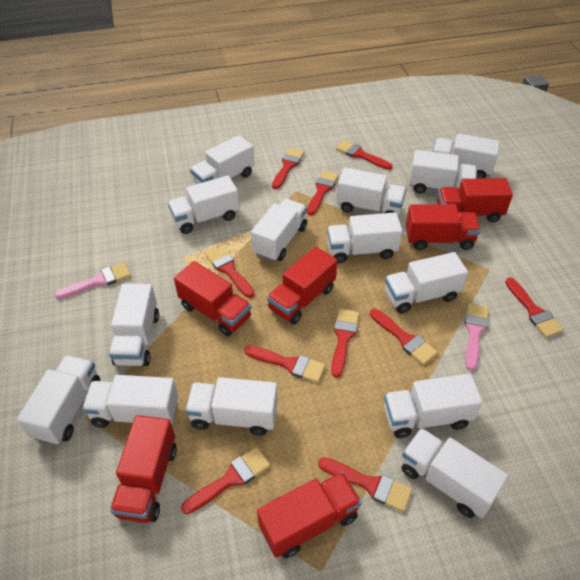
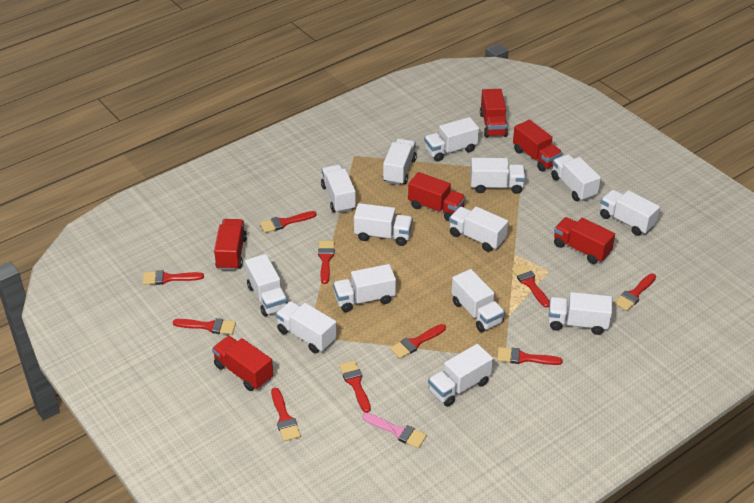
pink brush: 2 -> 1

